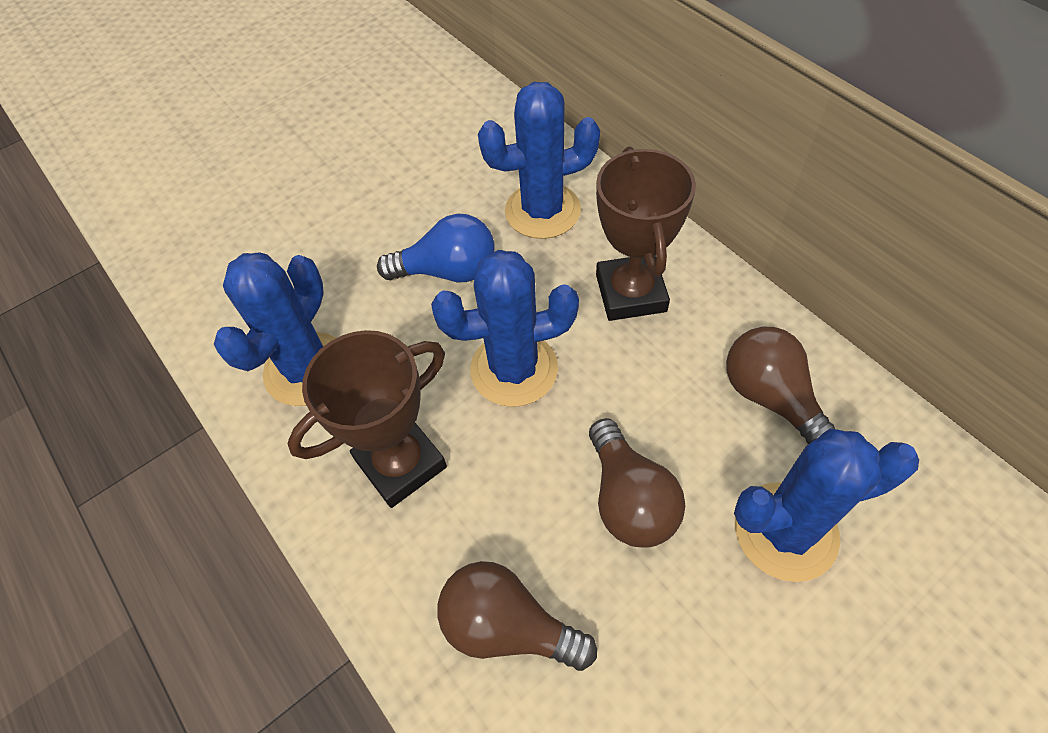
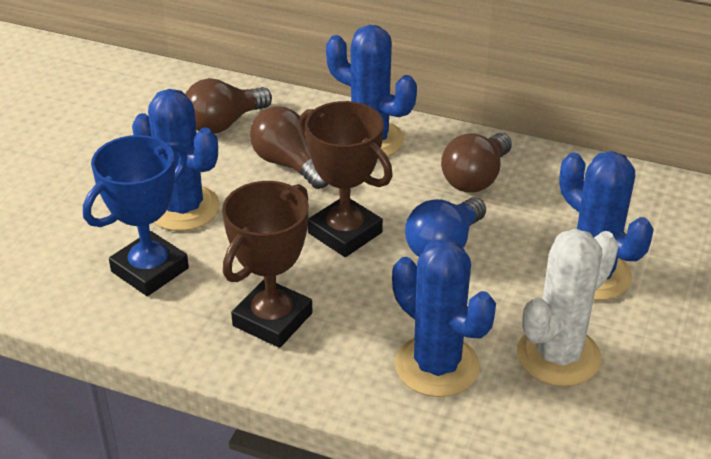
blue trophy: 0 -> 1
white cactus: 0 -> 1

